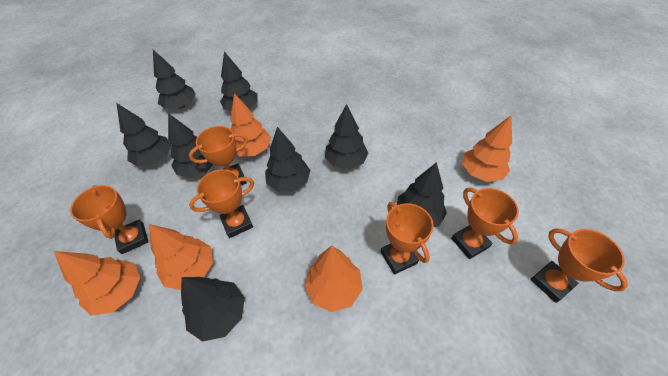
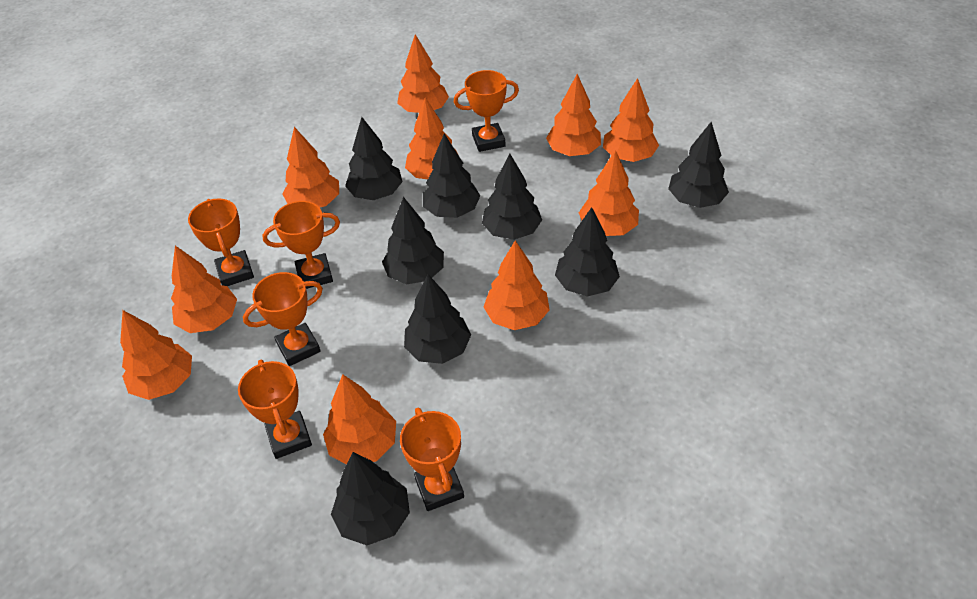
orange tree: 5 -> 10

